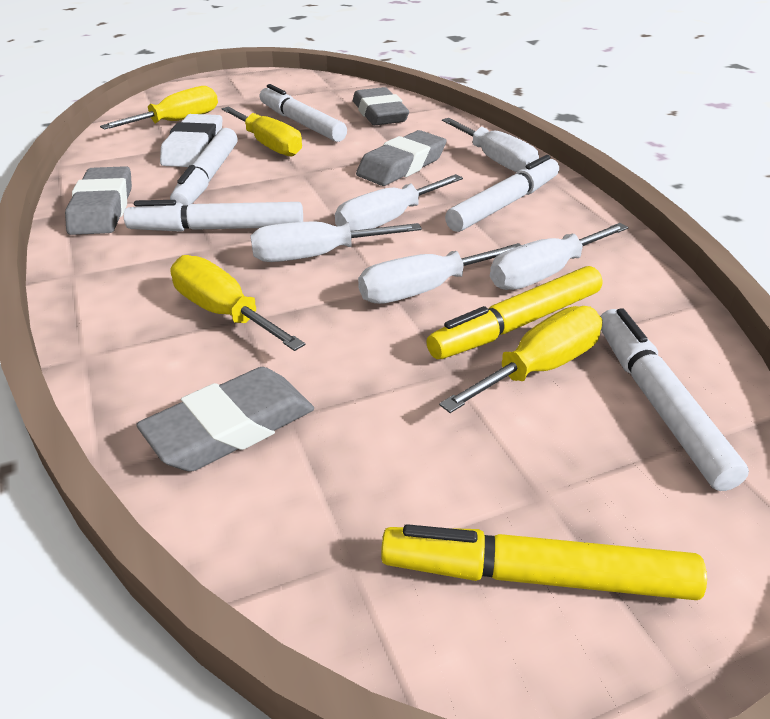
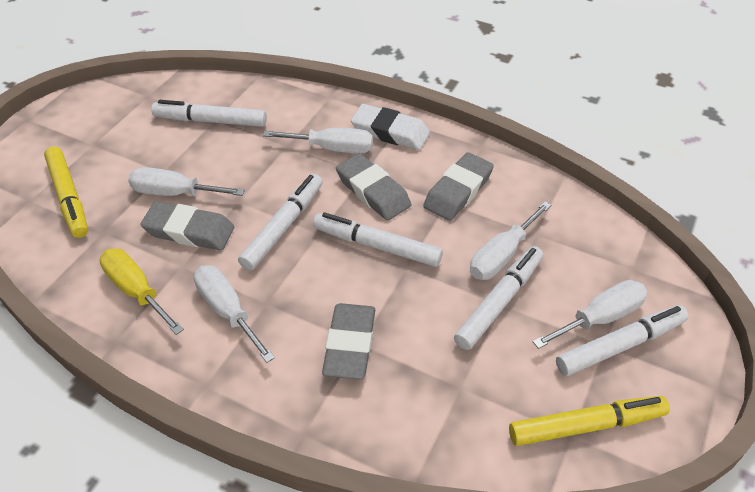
yellow screwdriver: 4 -> 1

